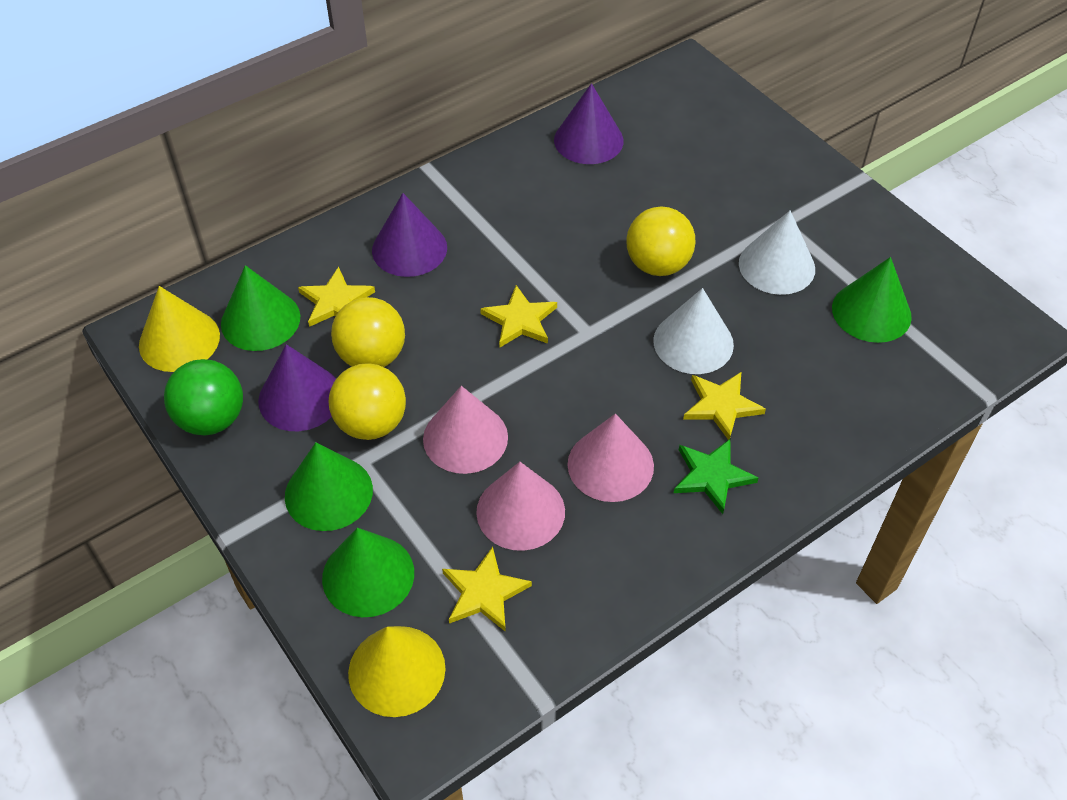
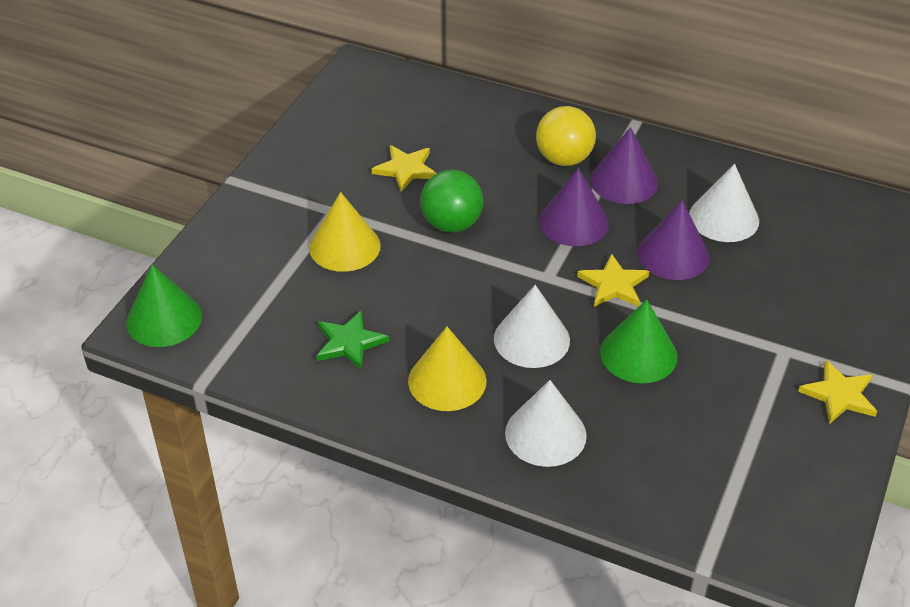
green cone: 4 -> 2
pink cone: 3 -> 0
white cone: 2 -> 3
yellow ball: 3 -> 1
yellow star: 4 -> 3

